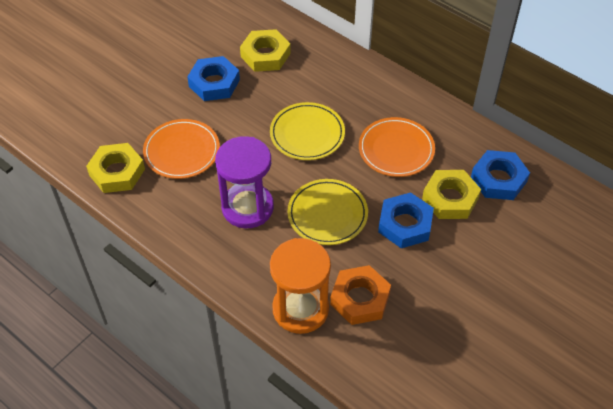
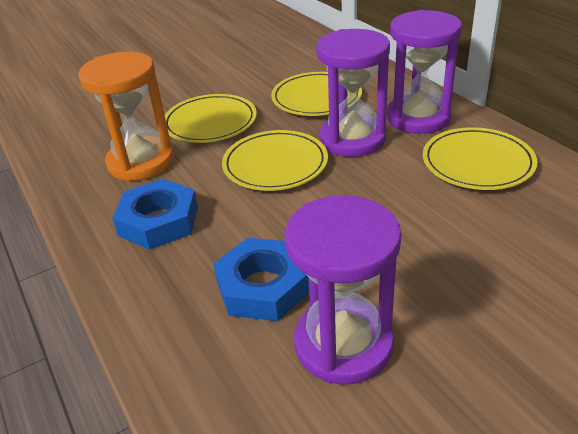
blue nut: 3 -> 2
orange nut: 1 -> 0
orange plate: 2 -> 0
purple hourglass: 1 -> 3
yellow nut: 3 -> 0
yellow plate: 2 -> 4

